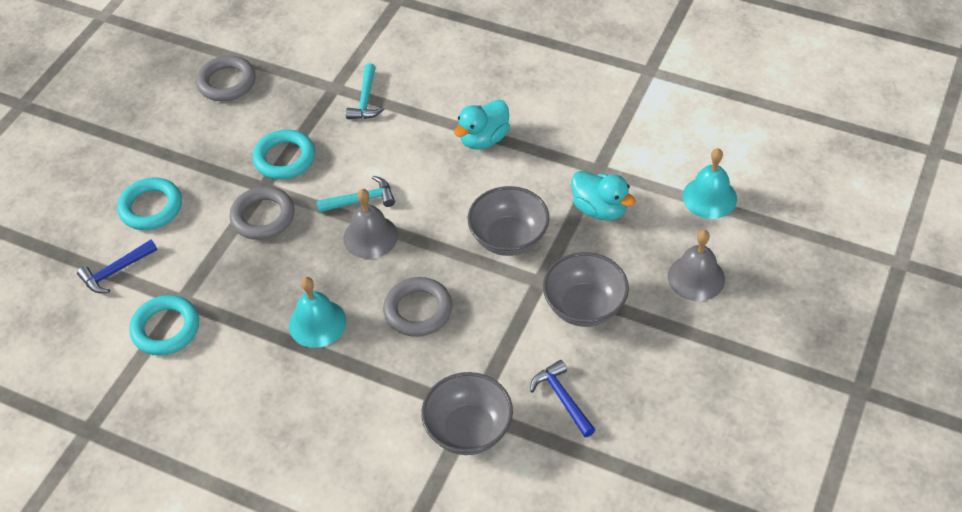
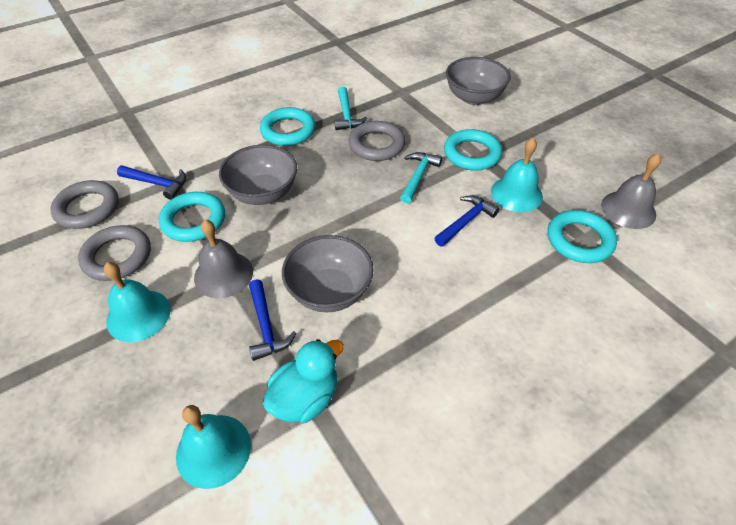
blue hammer: 2 -> 3
turquoise bell: 2 -> 3
turquoise duck: 2 -> 1
turquoise ring: 3 -> 4

